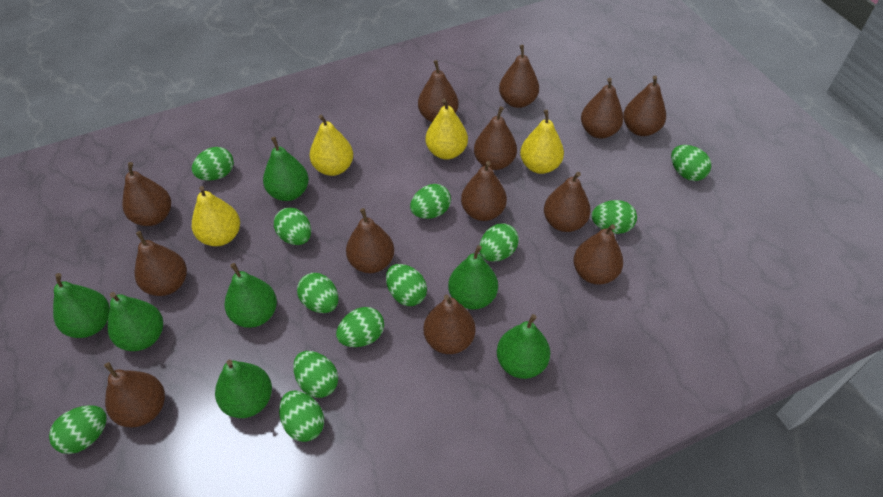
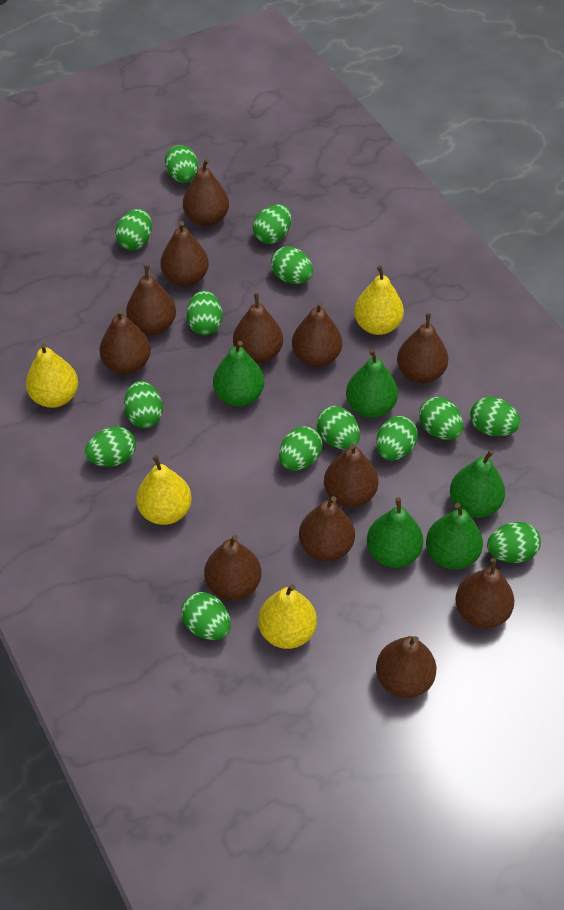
brown pear: 13 -> 12
green egg: 12 -> 14
green pear: 7 -> 5

